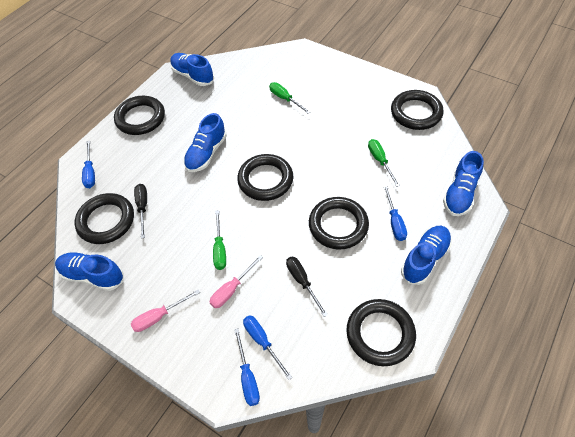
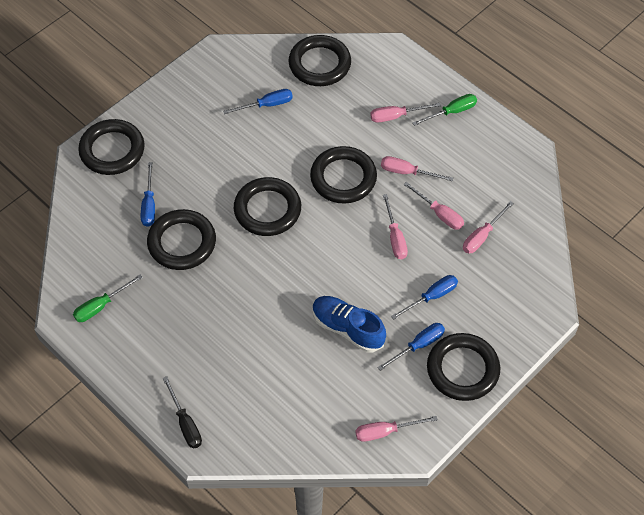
black screwdriver: 2 -> 1
blue shoe: 5 -> 1
green screwdriver: 3 -> 2
pink screwdriver: 2 -> 6

